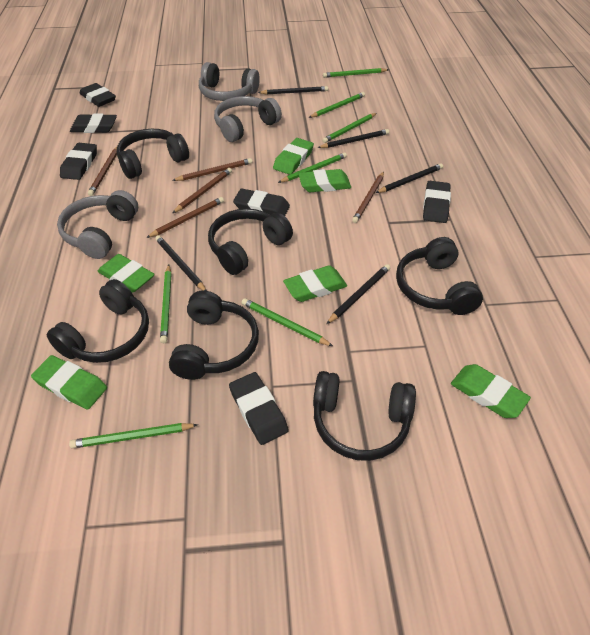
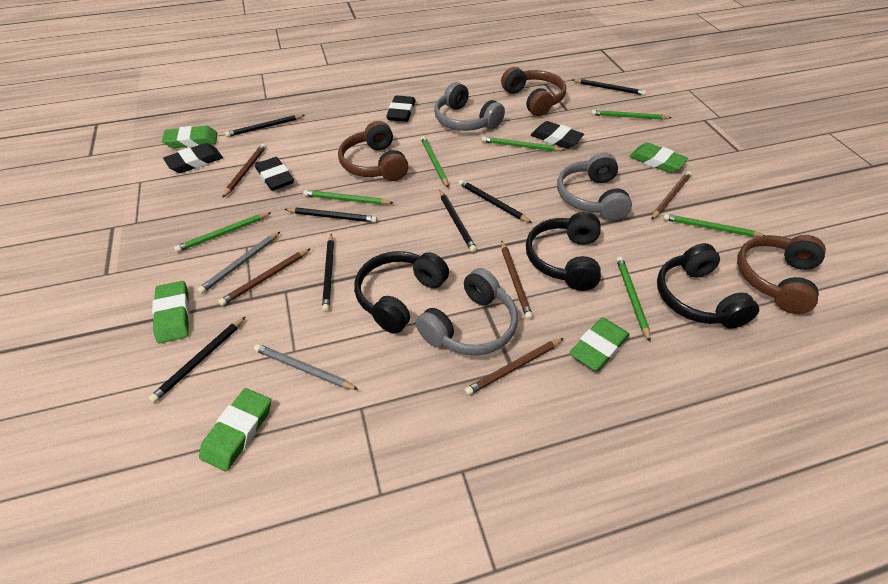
black eraser: 6 -> 4
black headphones: 6 -> 3
black pencil: 5 -> 7
brown headphones: 0 -> 3
green eraser: 6 -> 5
grey pencil: 0 -> 2

